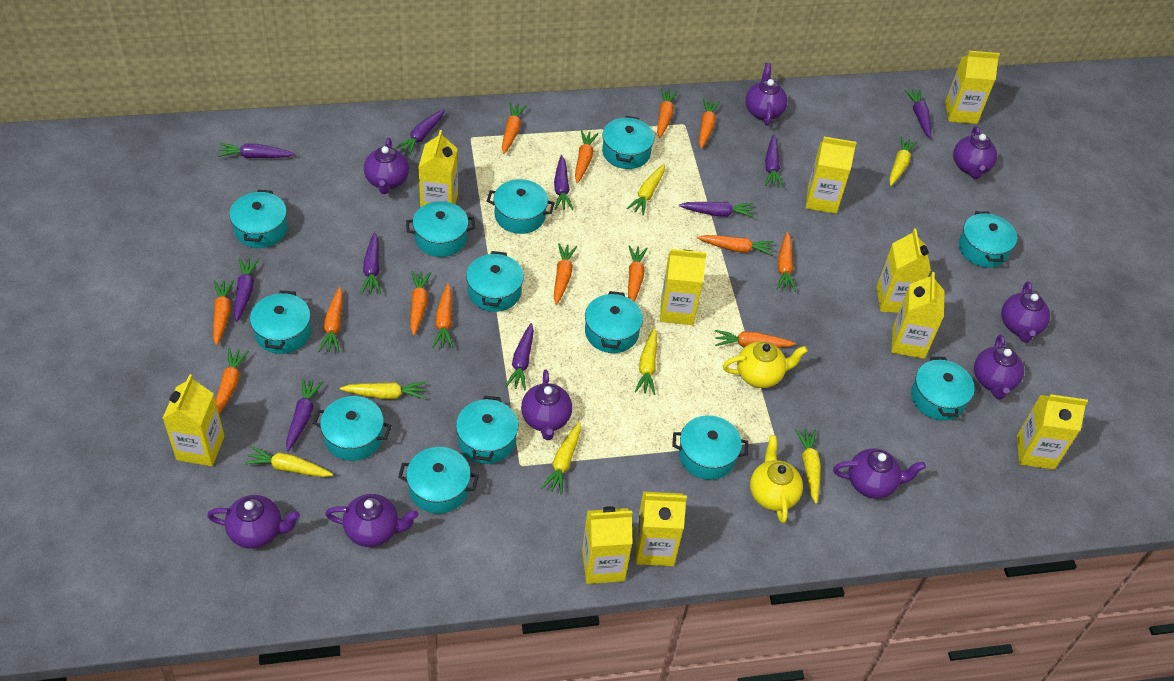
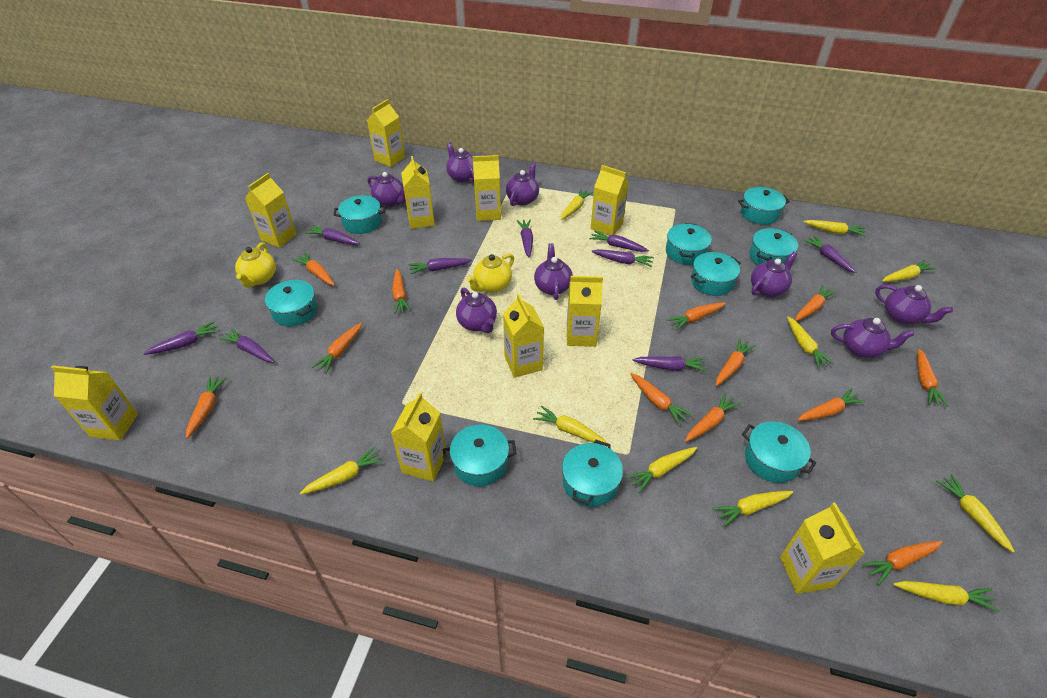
orange carrot: 14 -> 12
purple carrot: 10 -> 9
purple teapot: 9 -> 8
turquoise pot: 13 -> 9
yellow carrot: 7 -> 10

